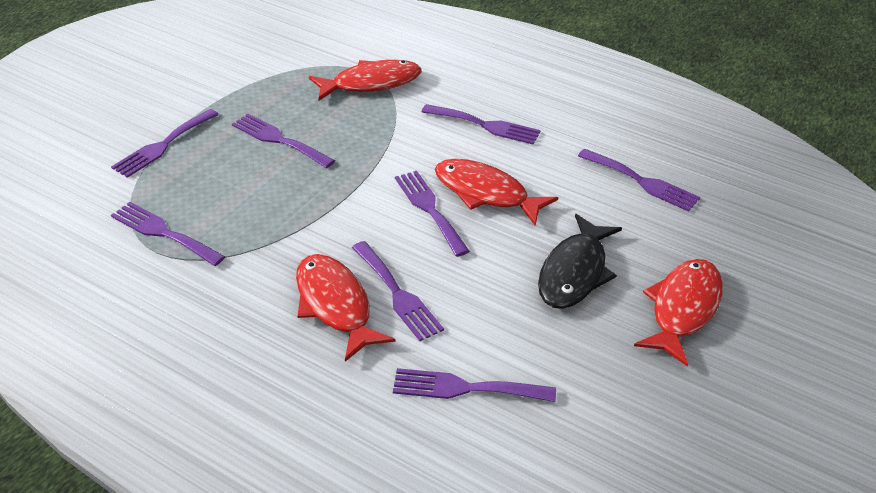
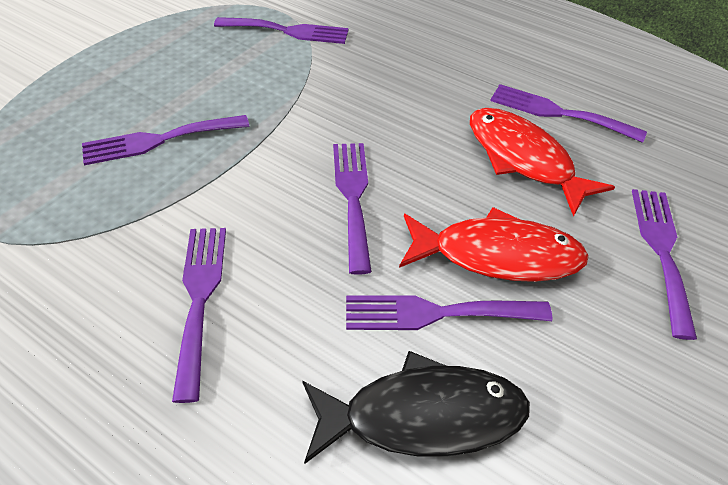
purple fork: 8 -> 7
red fish: 4 -> 2

